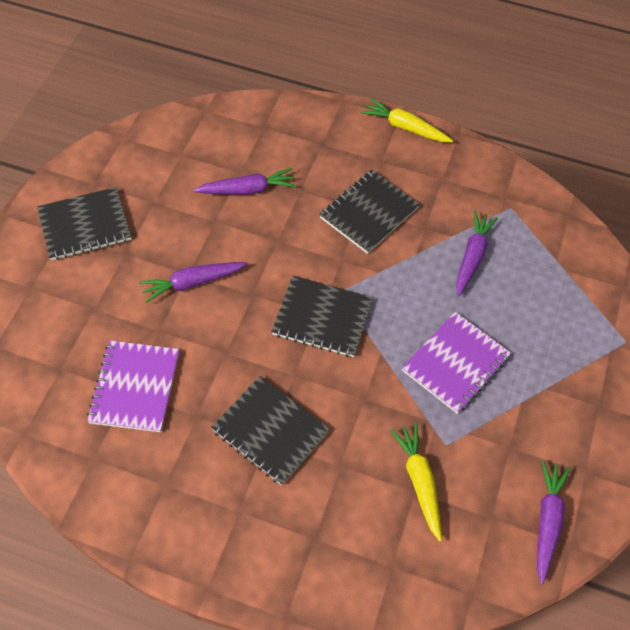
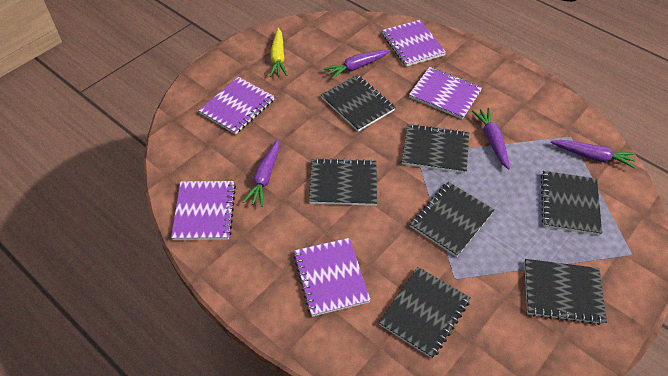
black notebook: 4 -> 7
purple notebook: 2 -> 5
yellow carrot: 2 -> 1

